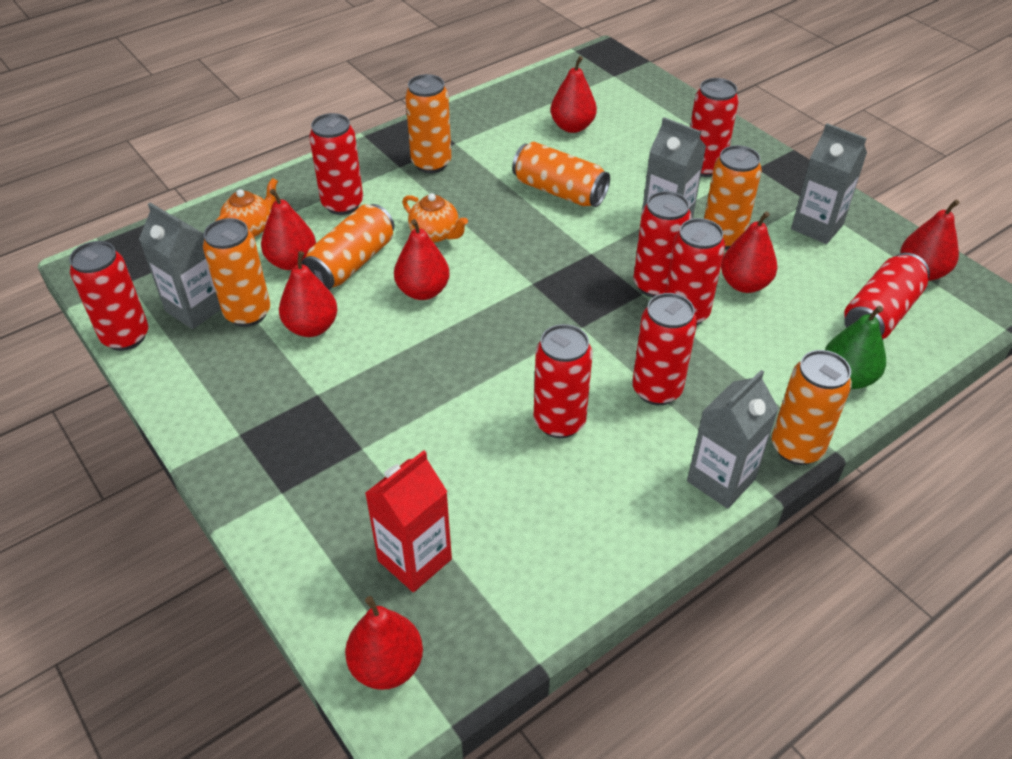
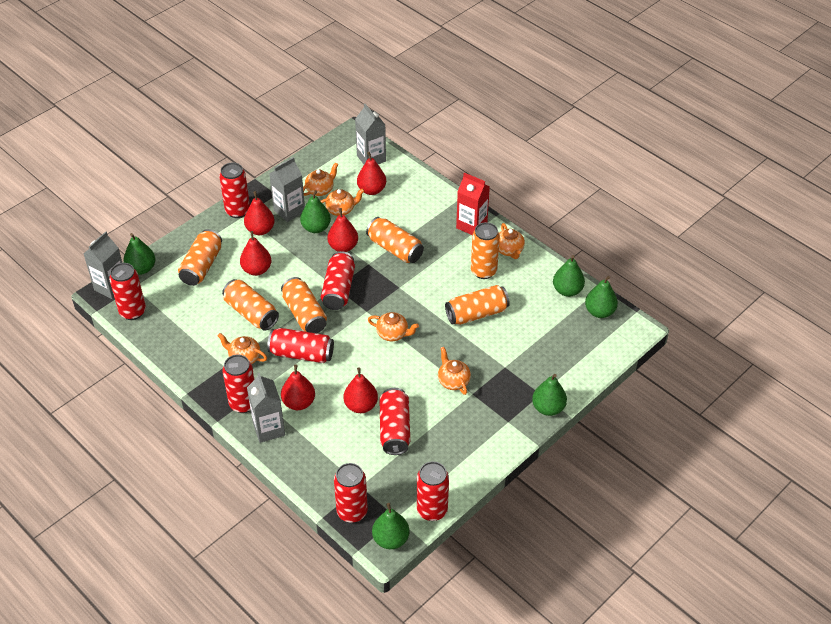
green pear: 1 -> 6
orange teapot: 2 -> 6
red pear: 7 -> 6

